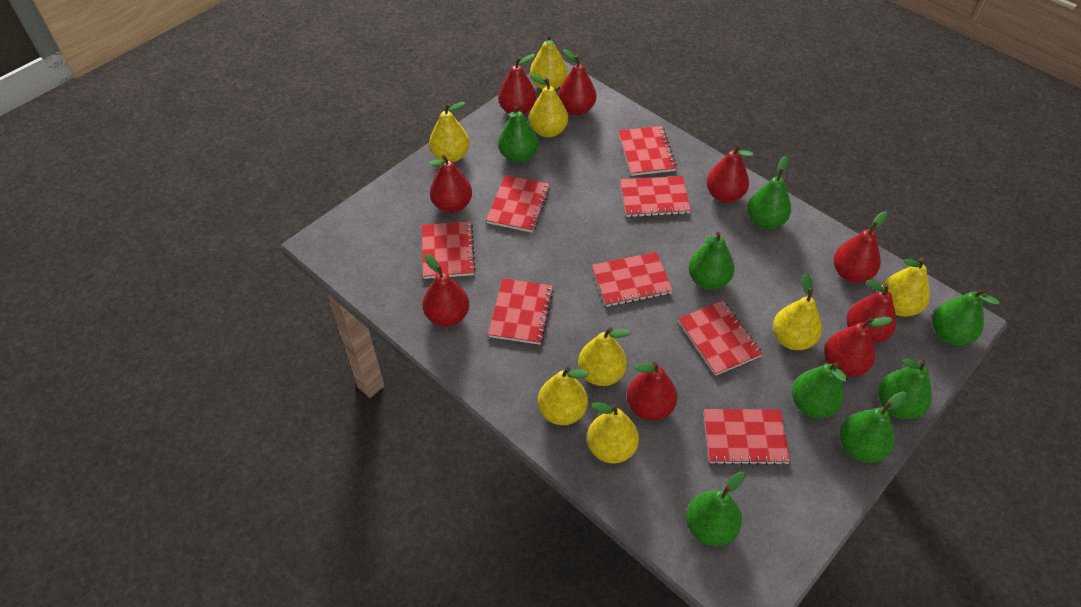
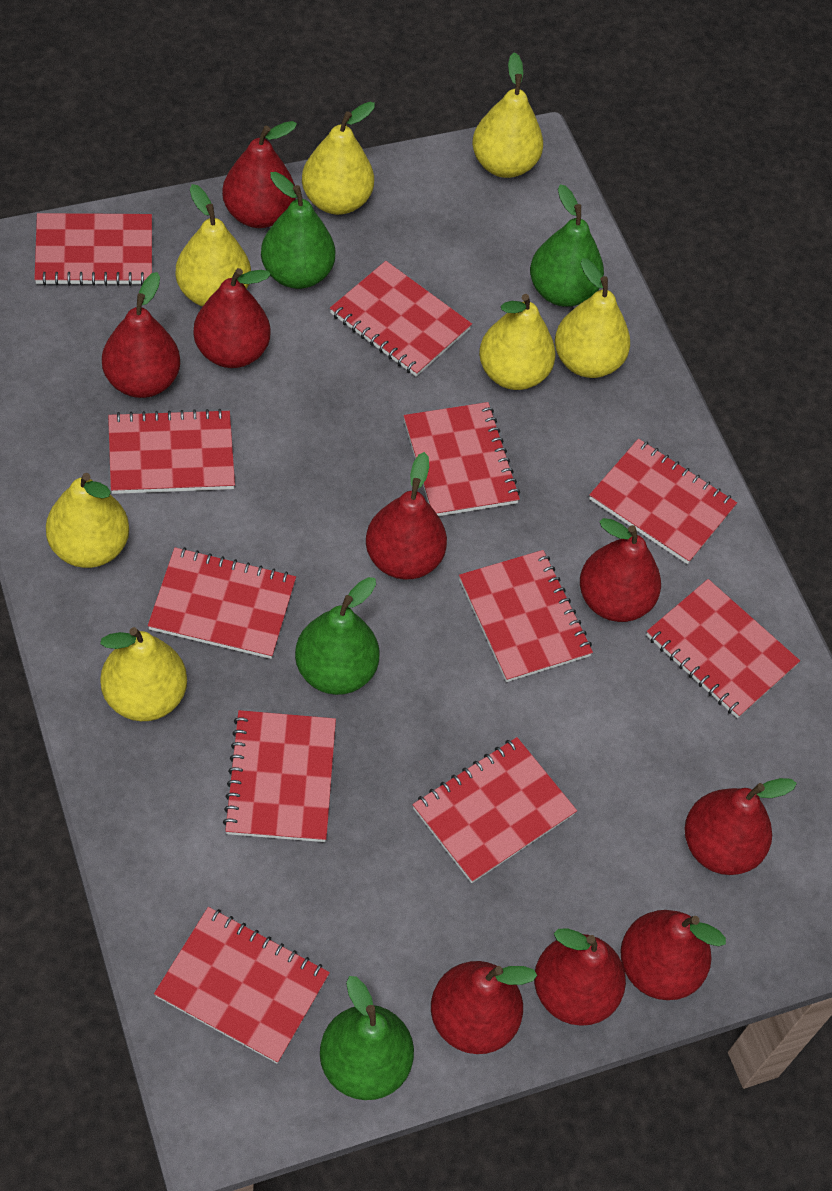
green pear: 8 -> 4
red notebook: 8 -> 11
yellow pear: 8 -> 7

